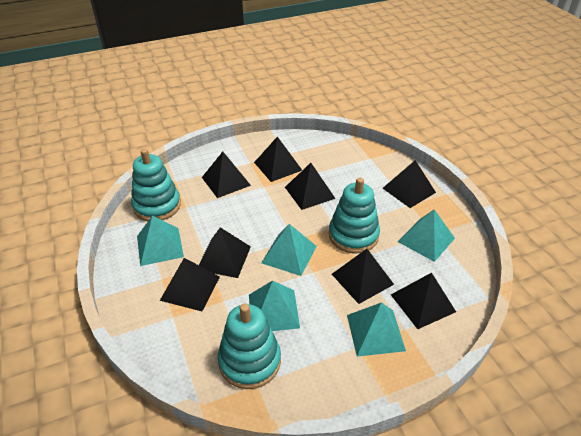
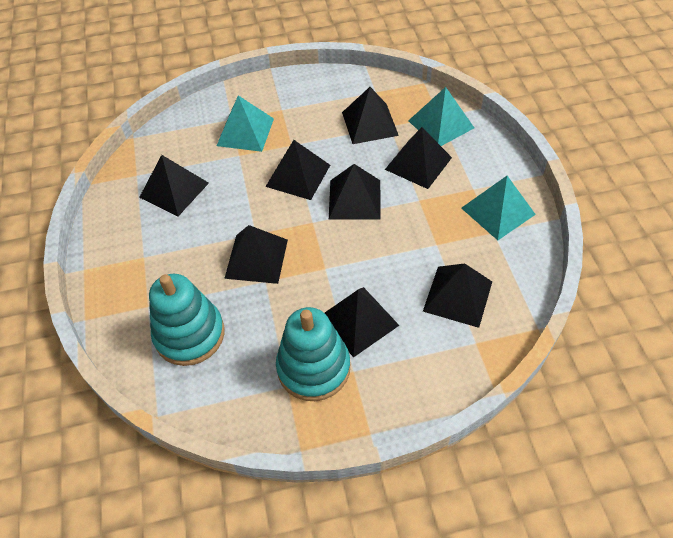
turquoise pyramid: 5 -> 3
turquoise stacking toy: 3 -> 2

